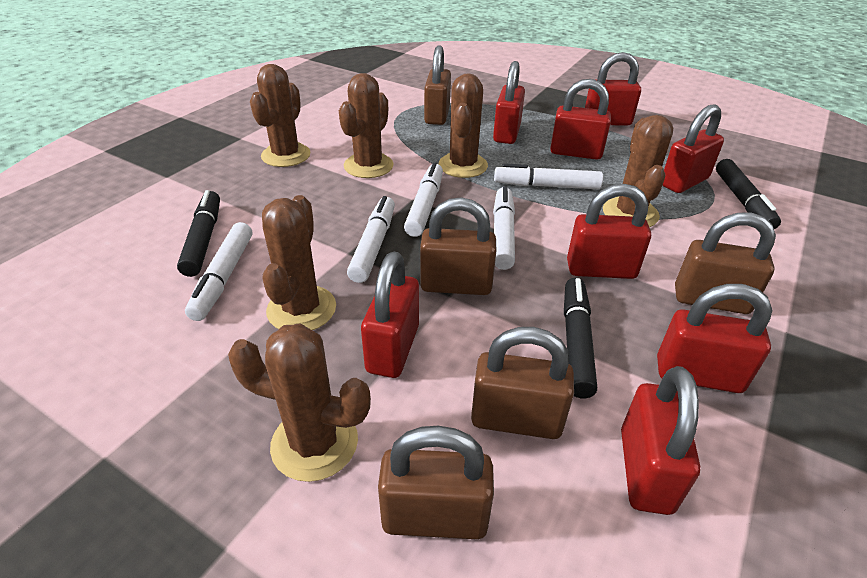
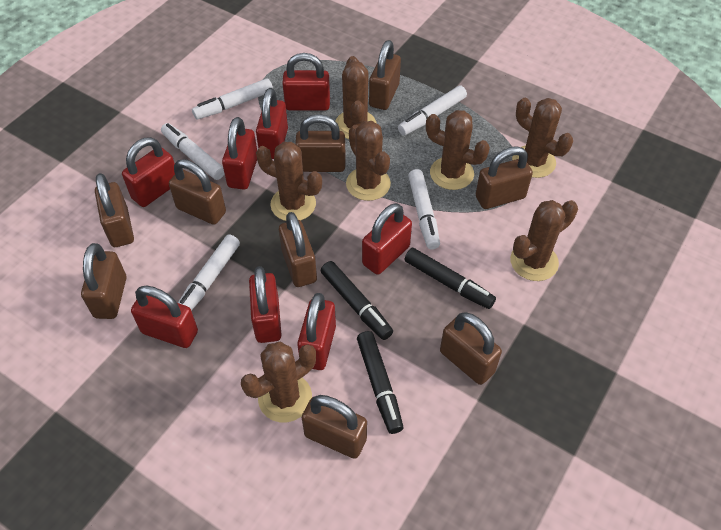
brown cactus: 6 -> 7
brown padlock: 5 -> 9

